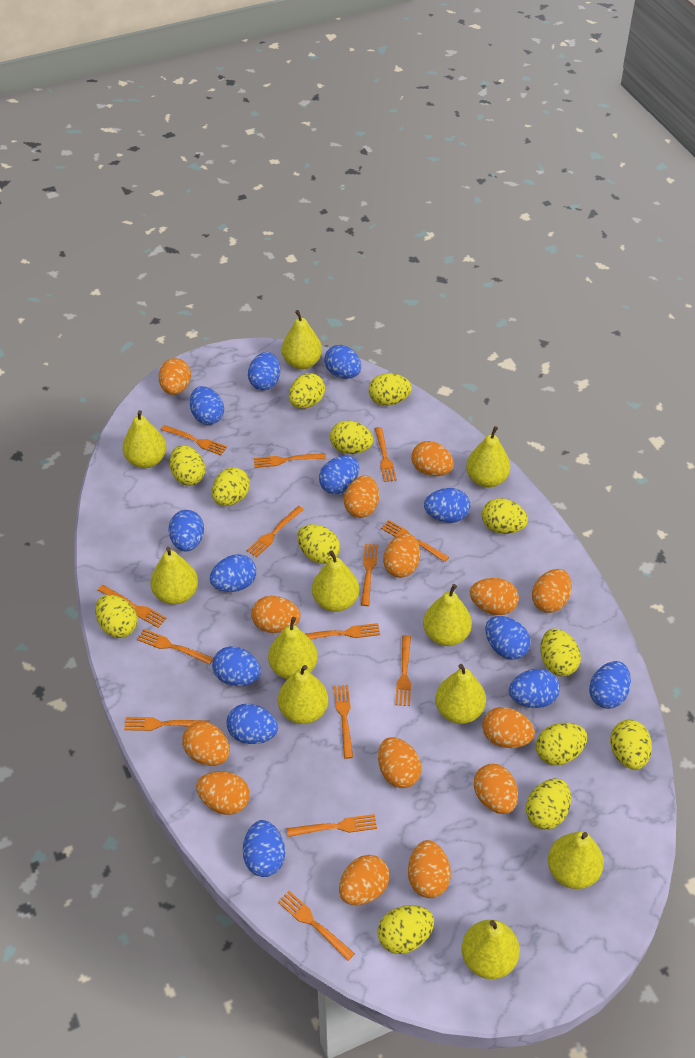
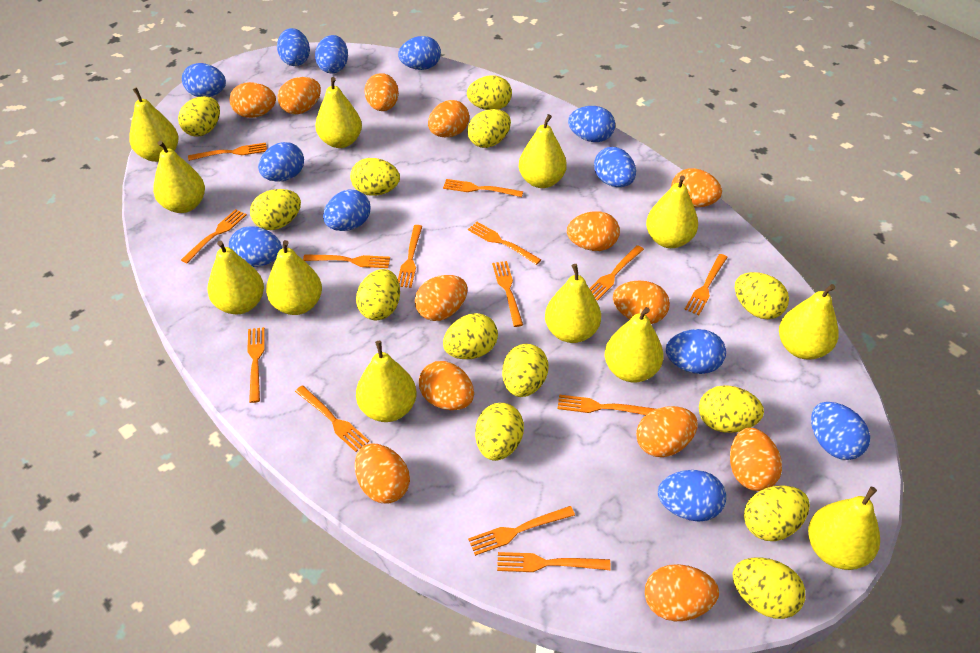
blue egg: 13 -> 12
orange egg: 14 -> 13
yellow pear: 11 -> 12

